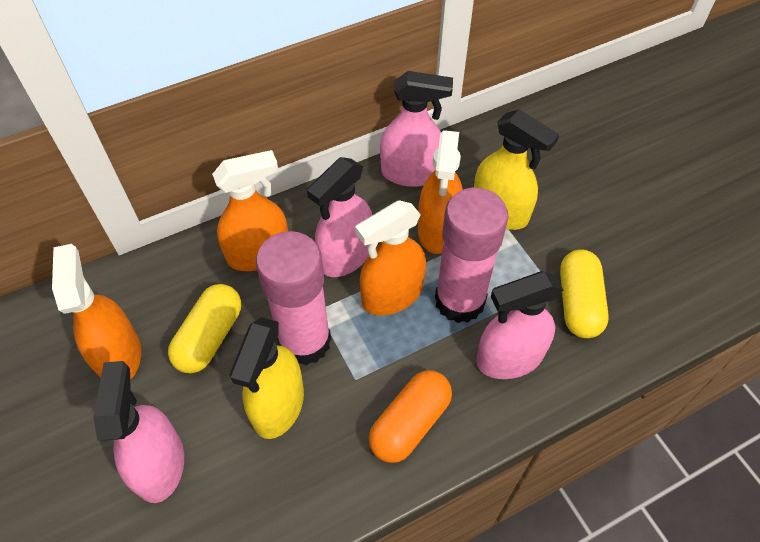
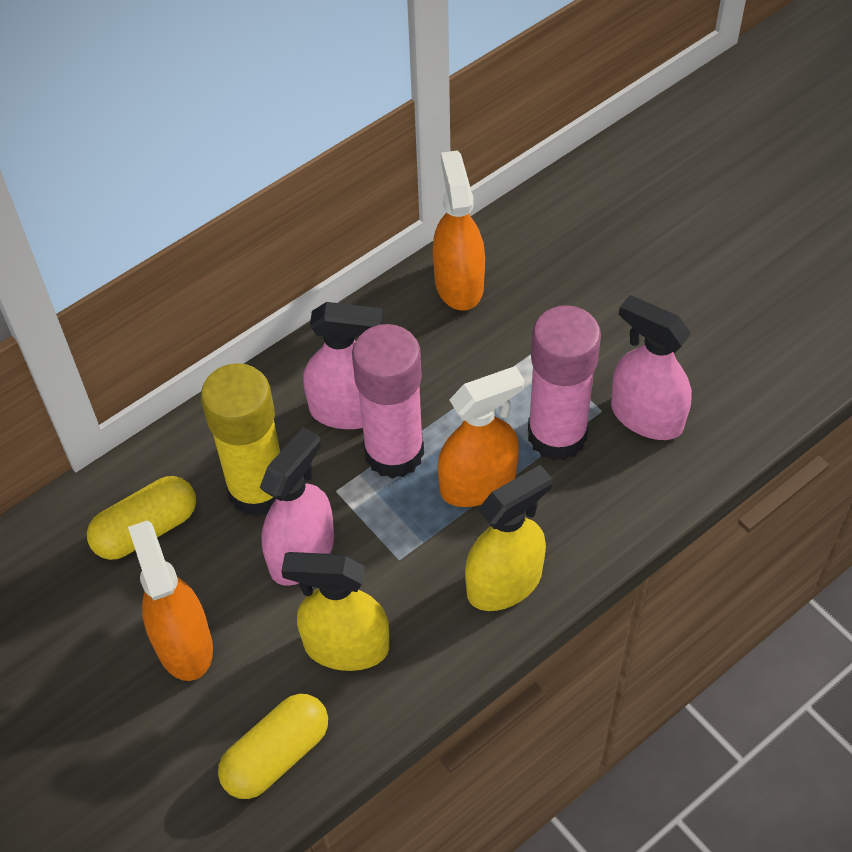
orange capsule: 1 -> 0
orange spray bottle: 4 -> 3
pink spray bottle: 4 -> 3
yellow glue stick: 0 -> 1

